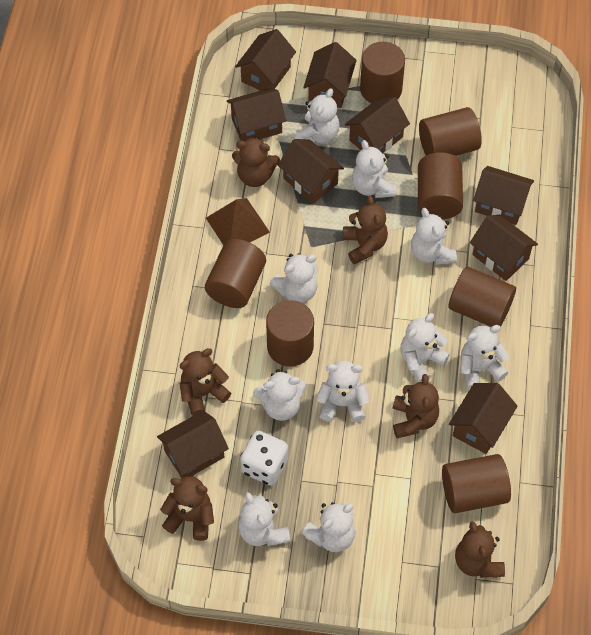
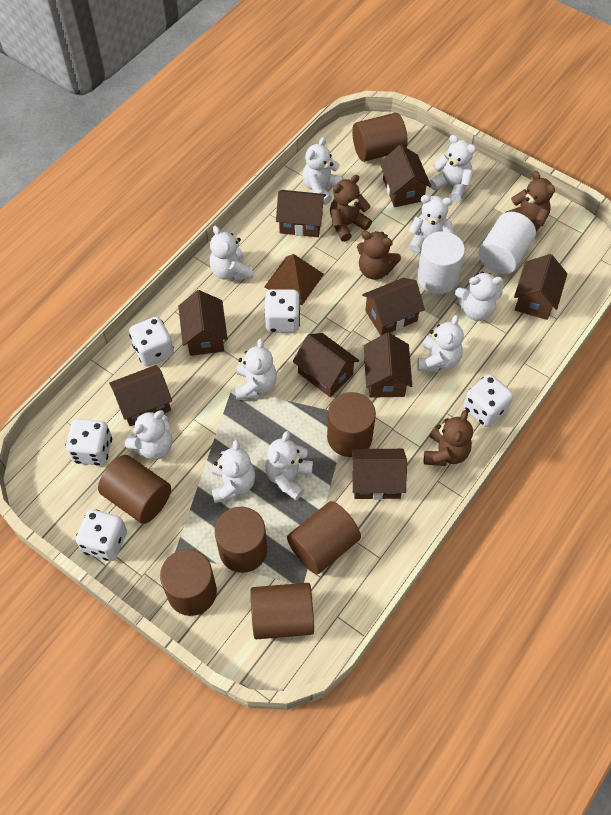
brown teddy bear: 6 -> 4
white cylinder: 0 -> 2
white dice: 1 -> 5

